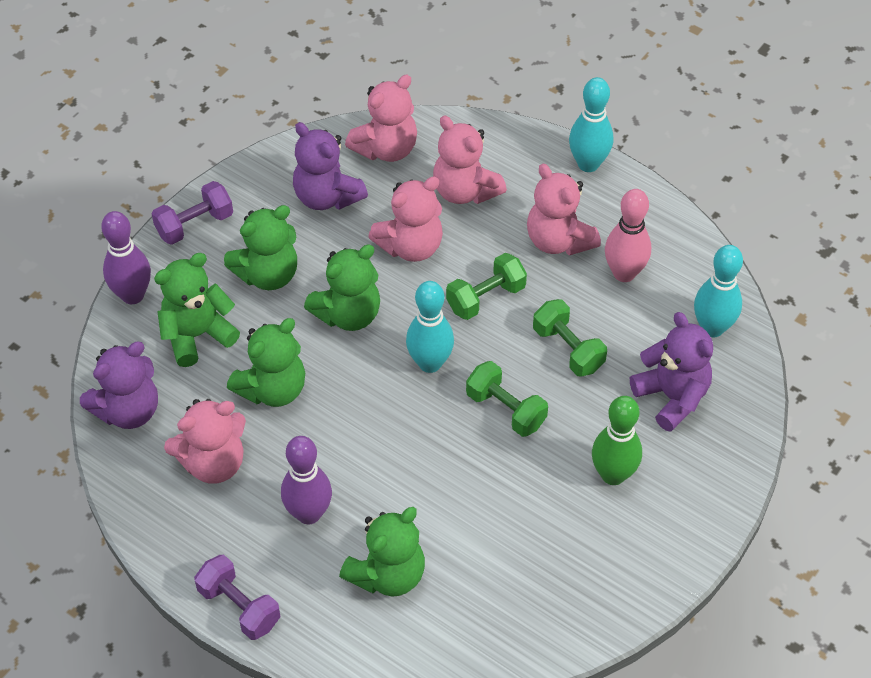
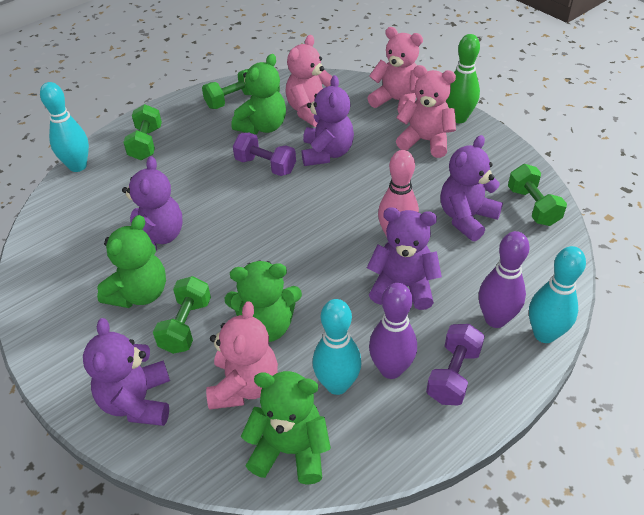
green dumbbell: 3 -> 4
green teddy bear: 5 -> 4
pink teddy bear: 5 -> 4
purple teddy bear: 3 -> 5

